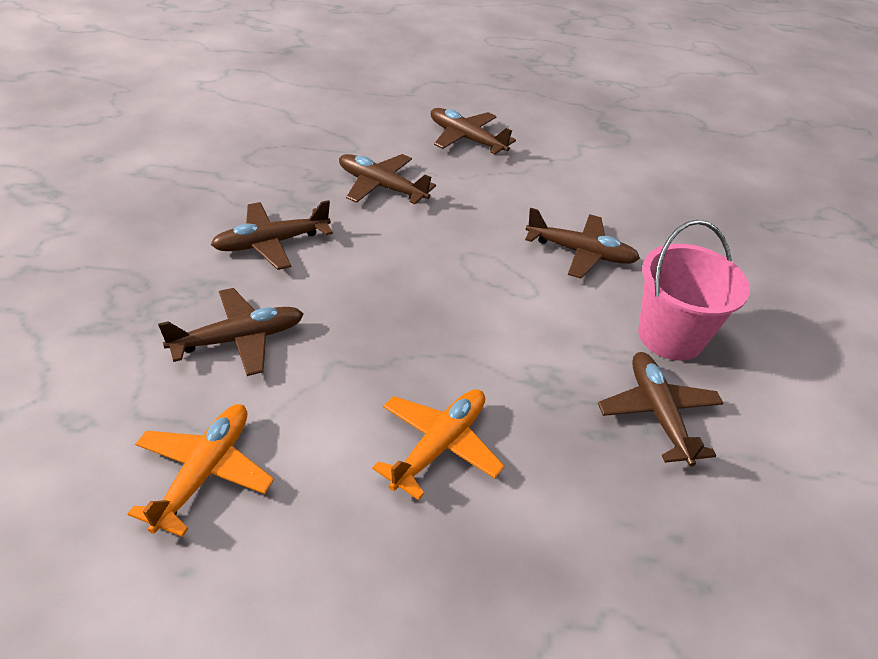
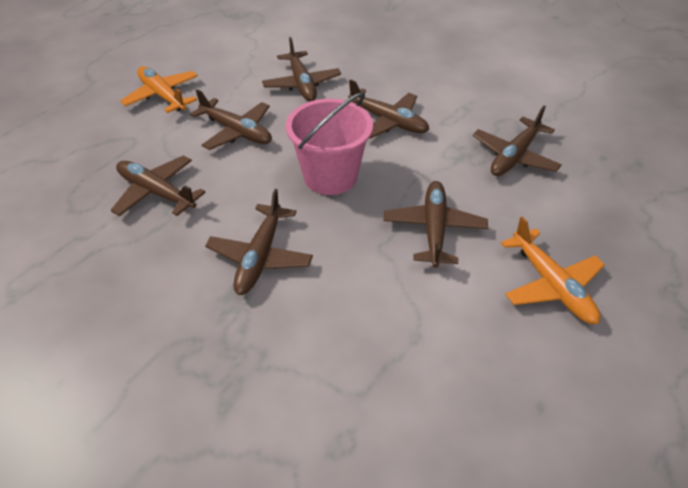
brown plane: 6 -> 7

